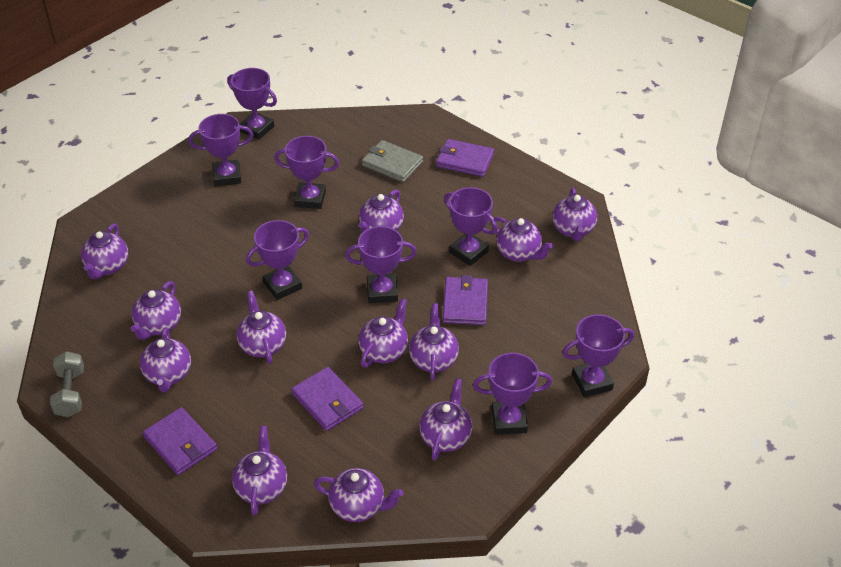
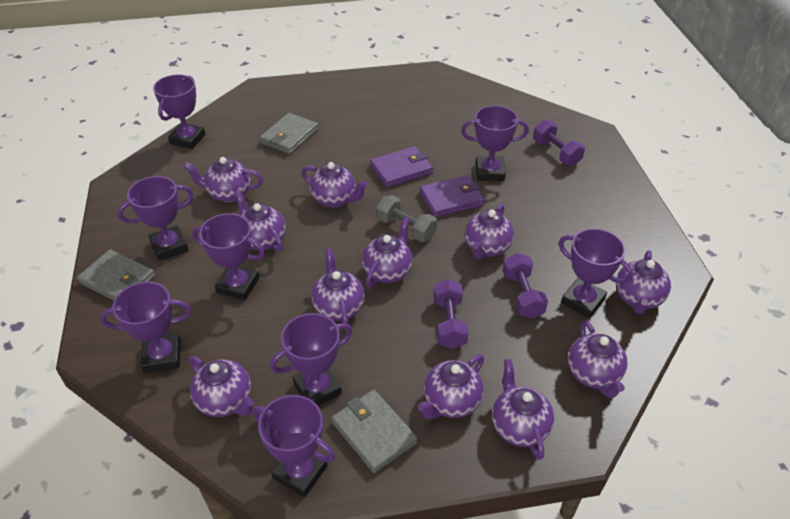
grey wallet: 1 -> 3
purple dumbbell: 0 -> 3
purple teapot: 12 -> 11
purple wallet: 4 -> 2

